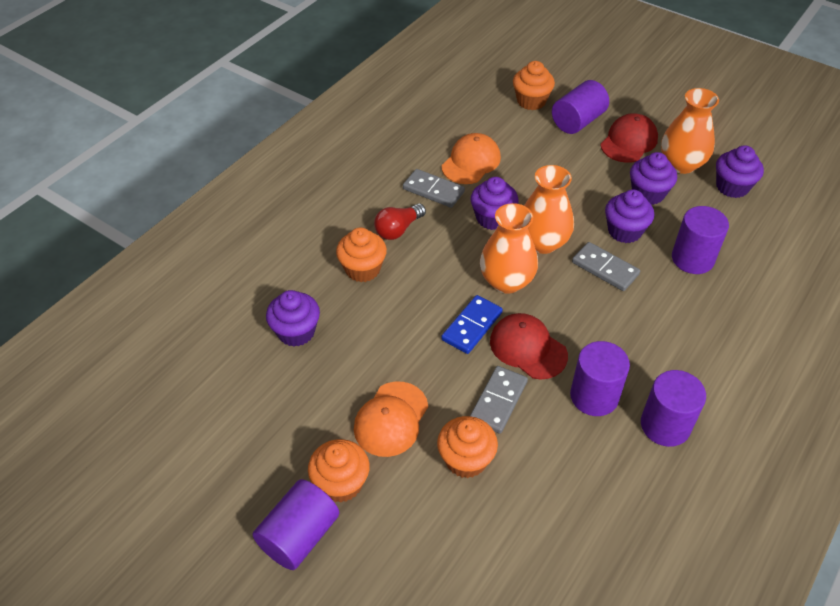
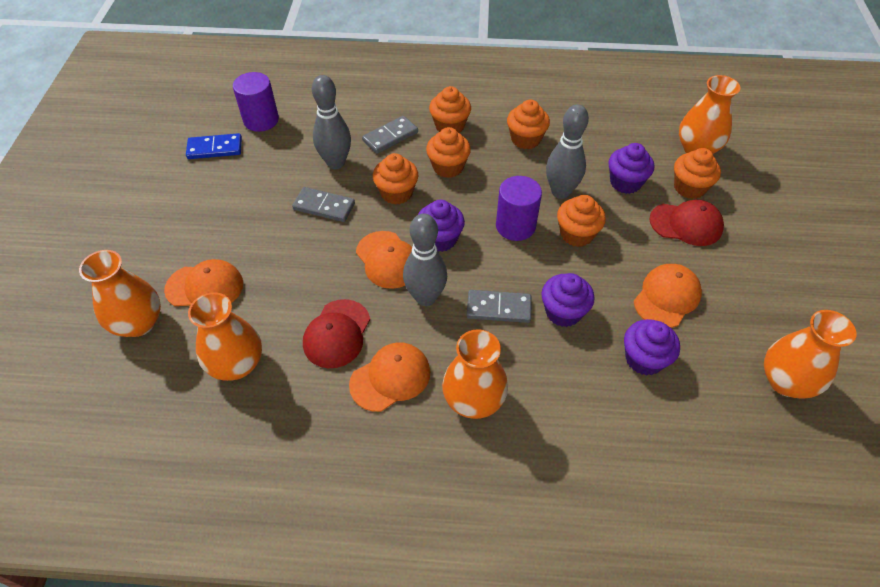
grey bowling pin: 0 -> 3
orange cap: 2 -> 4
orange cupcake: 4 -> 6
orange vase: 3 -> 5
purple cupcake: 5 -> 4
purple cylinder: 5 -> 2
red light bulb: 1 -> 0

